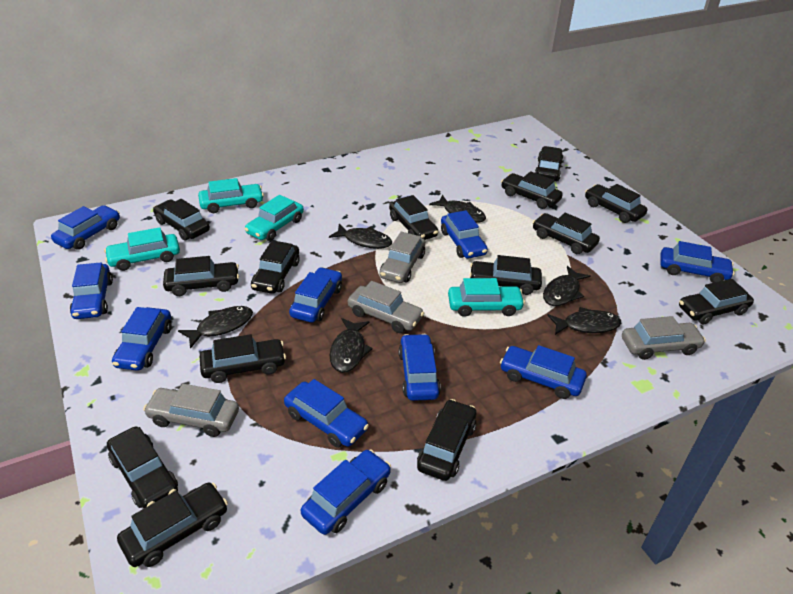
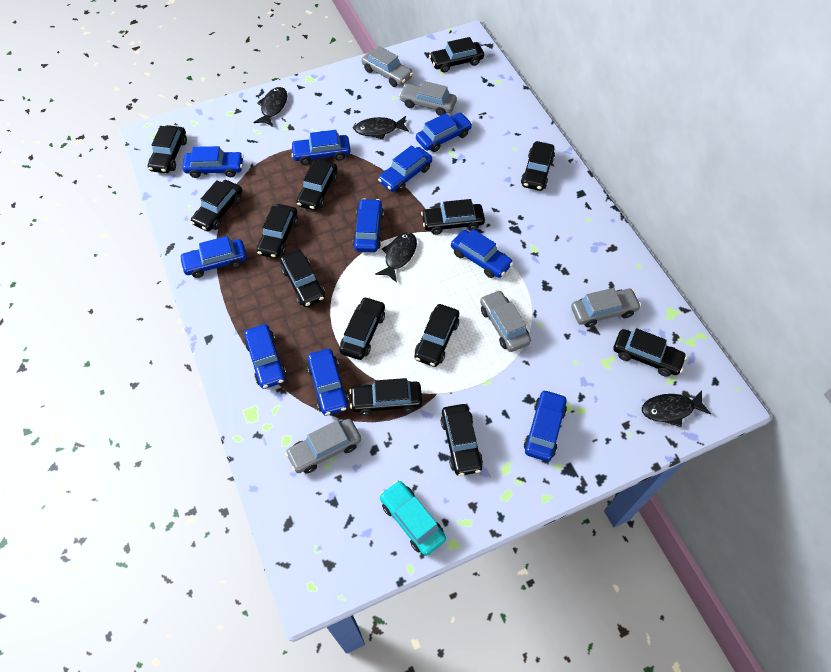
black car: 14 -> 13
black fish: 6 -> 4
grey car: 4 -> 5
turquoise car: 4 -> 1

